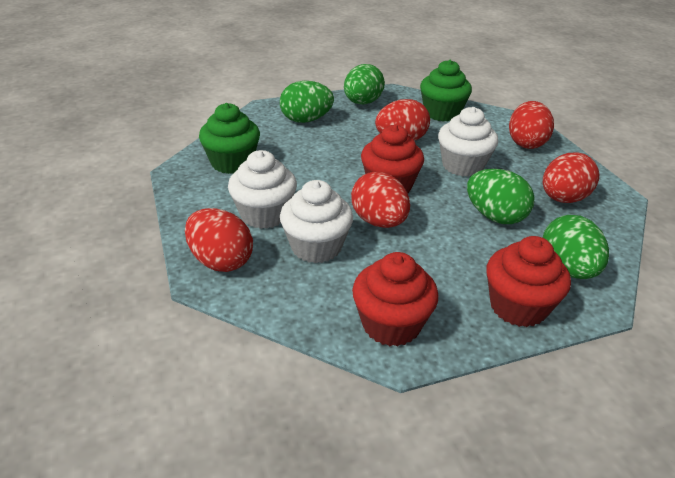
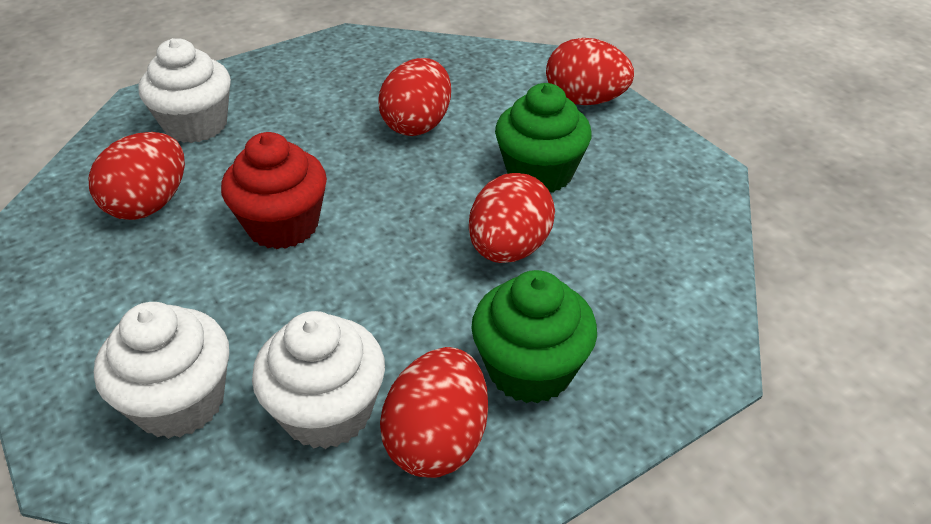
green egg: 4 -> 0
red cupcake: 3 -> 1

